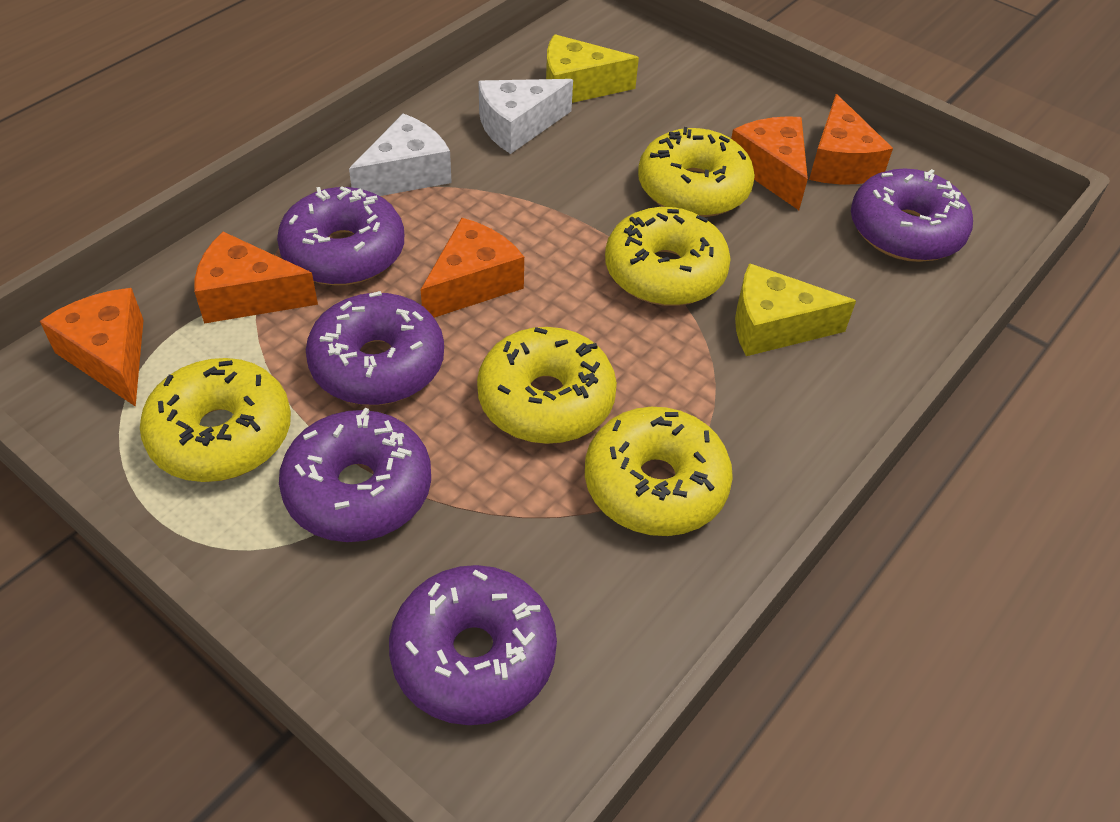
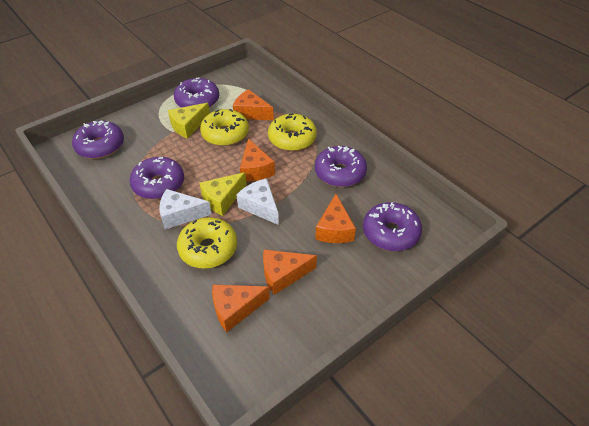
yellow donut: 5 -> 3

